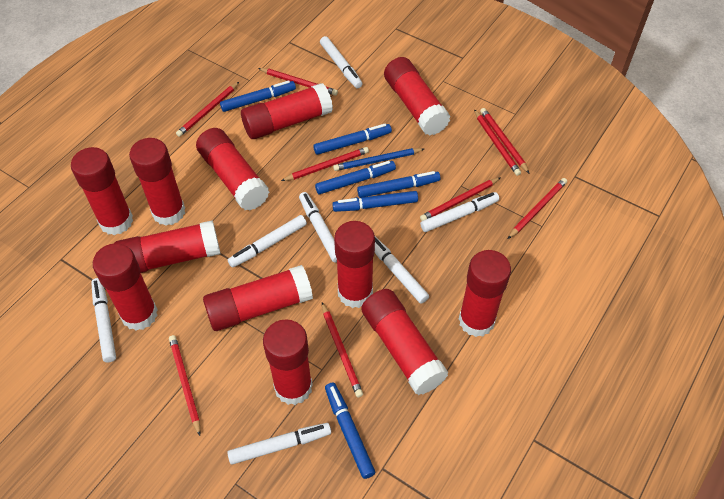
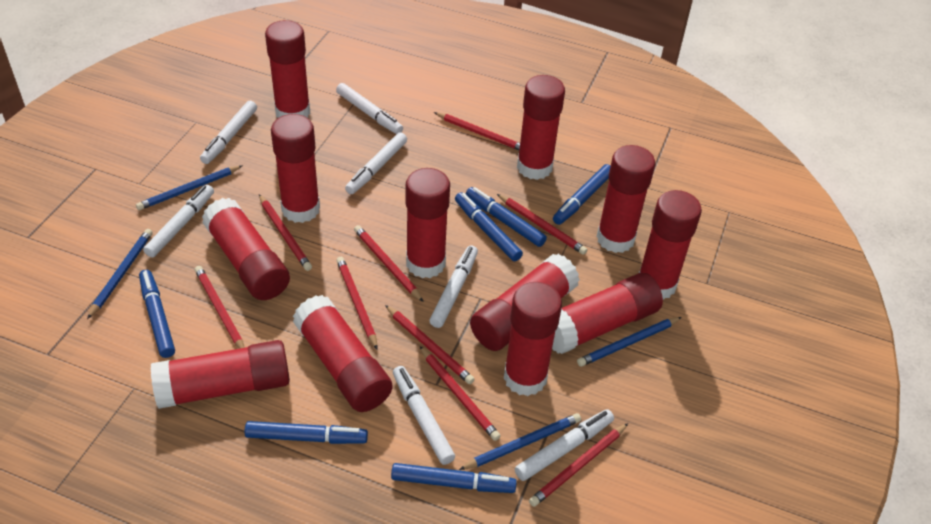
blue pencil: 1 -> 4

